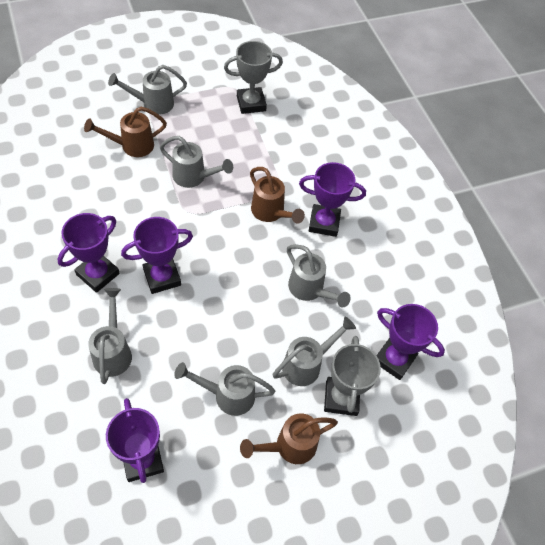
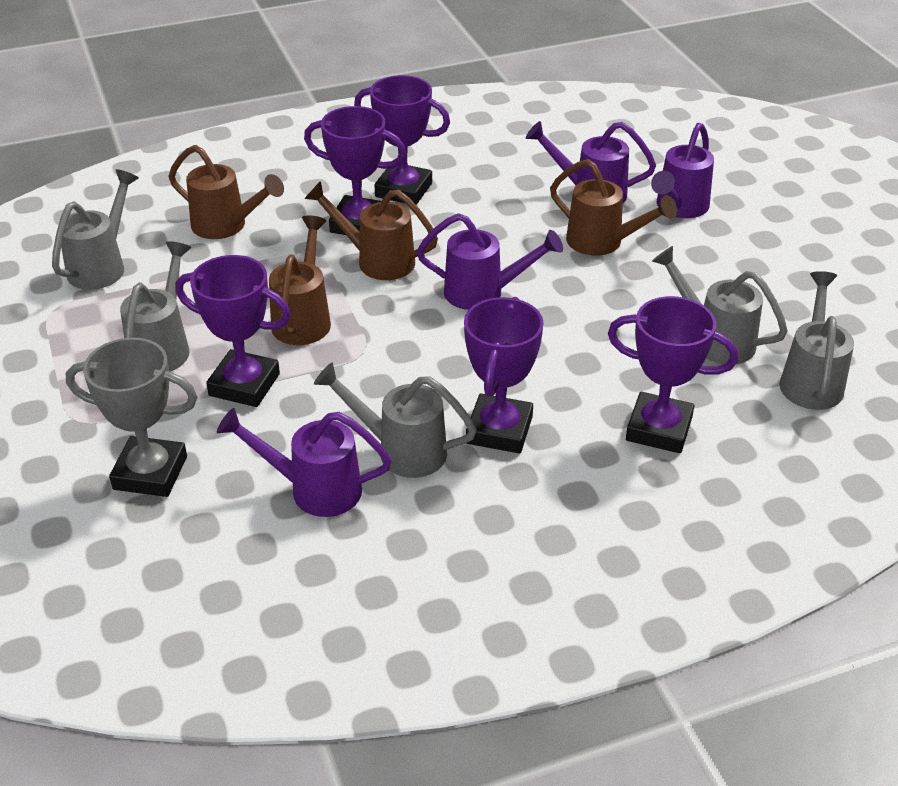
brown watering can: 3 -> 4
grey trophy: 2 -> 1
grey watering can: 6 -> 5
purple watering can: 0 -> 4

